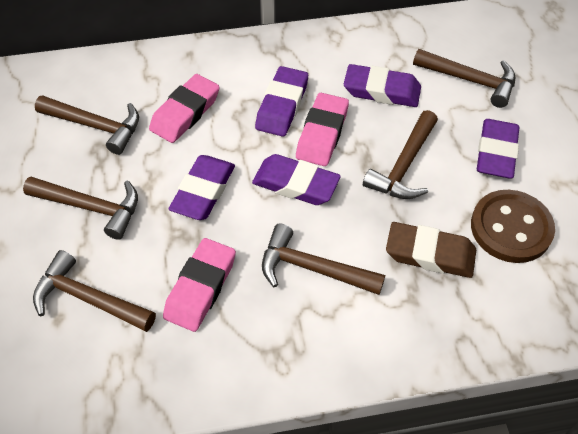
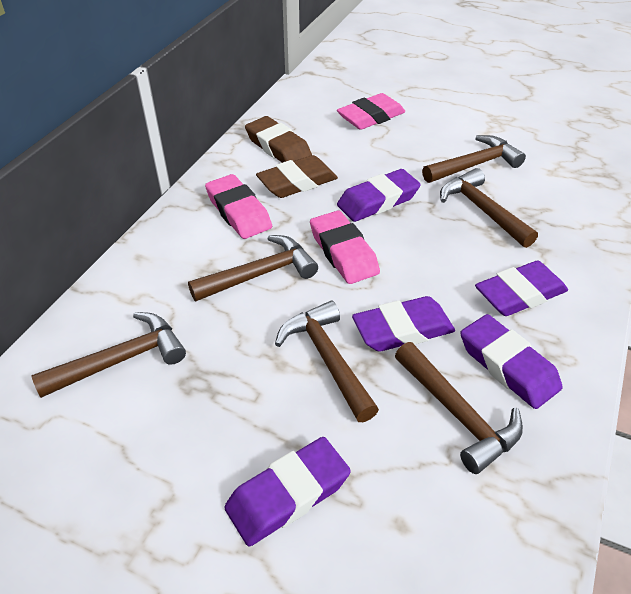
brown button: 1 -> 0
brown eraser: 1 -> 2

